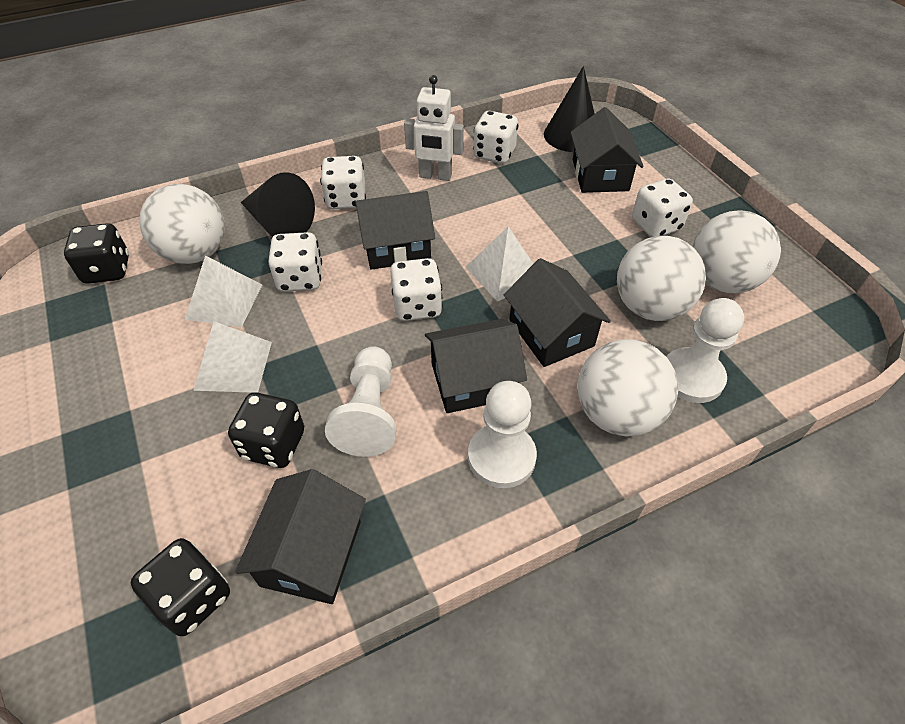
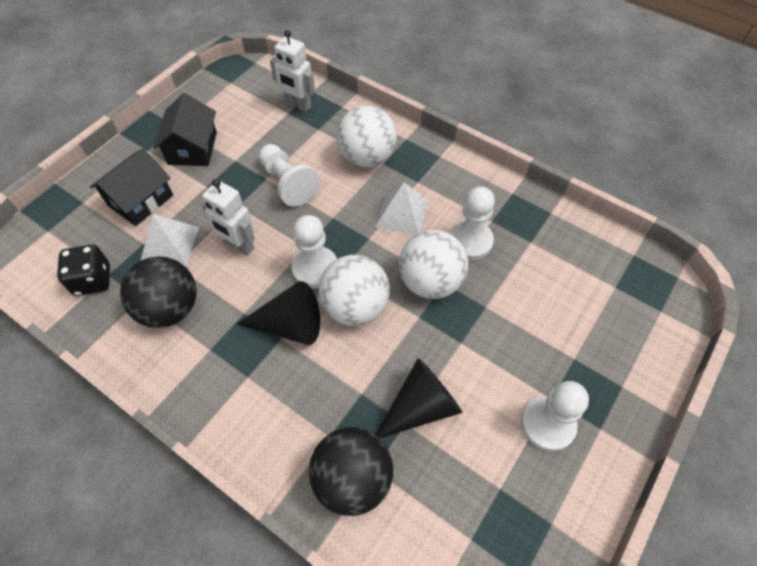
black ball: 0 -> 2
black dice: 3 -> 1
black house: 5 -> 2
white ball: 4 -> 3
white dice: 5 -> 0
white pawn: 3 -> 4
white pyramid: 3 -> 2
white robot: 1 -> 2

